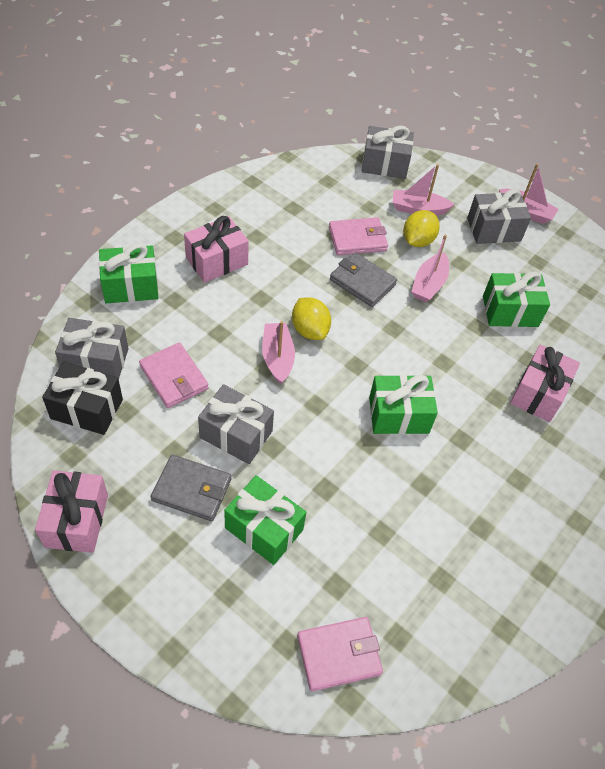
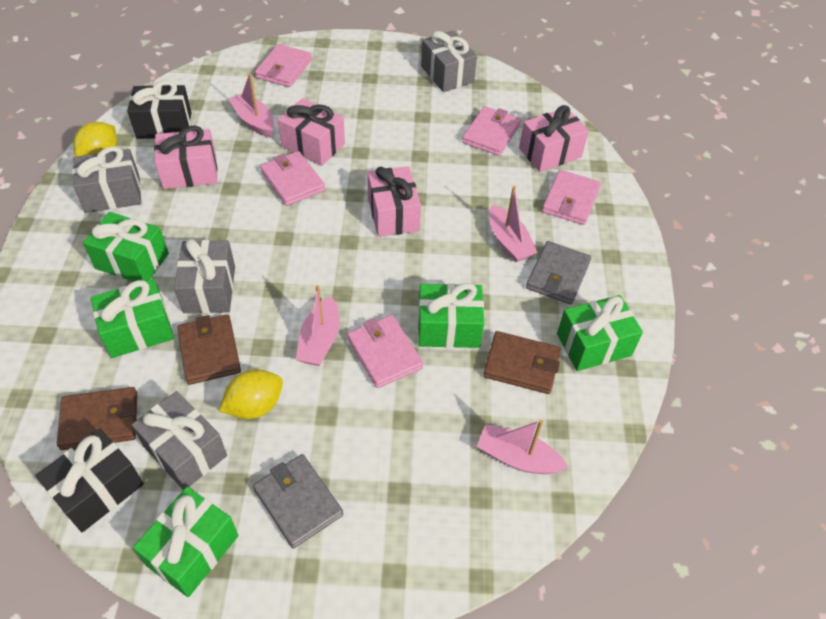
black gift: 1 -> 2
brown wallet: 0 -> 3
green gift: 4 -> 5
pink gift: 3 -> 4
pink wallet: 3 -> 5

